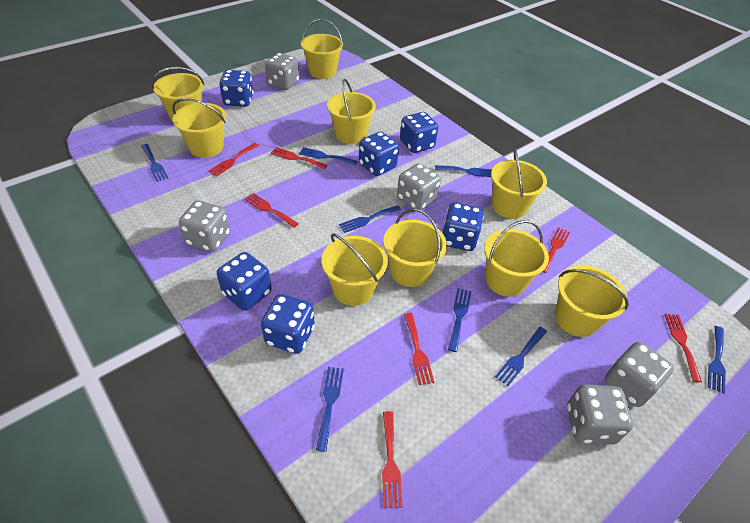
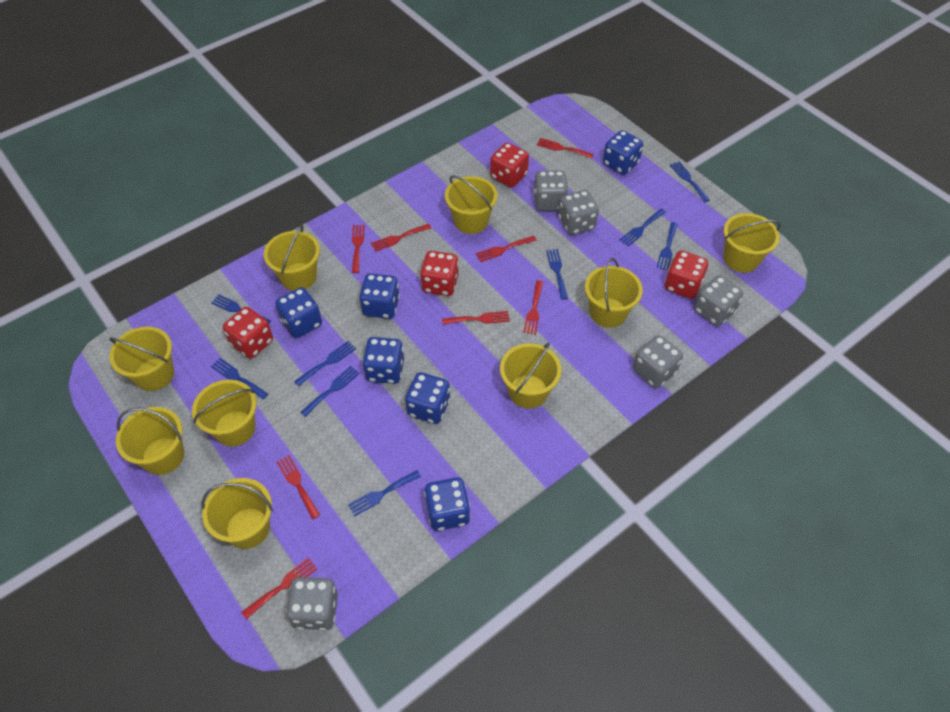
blue fork: 8 -> 9
red dice: 0 -> 4
red fork: 7 -> 8

